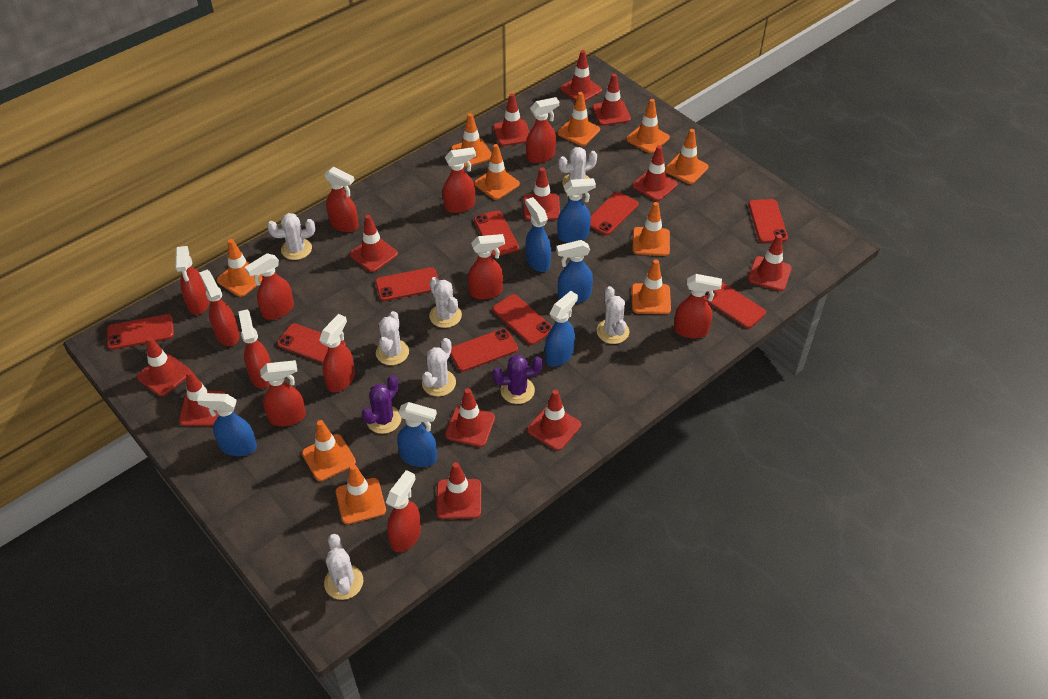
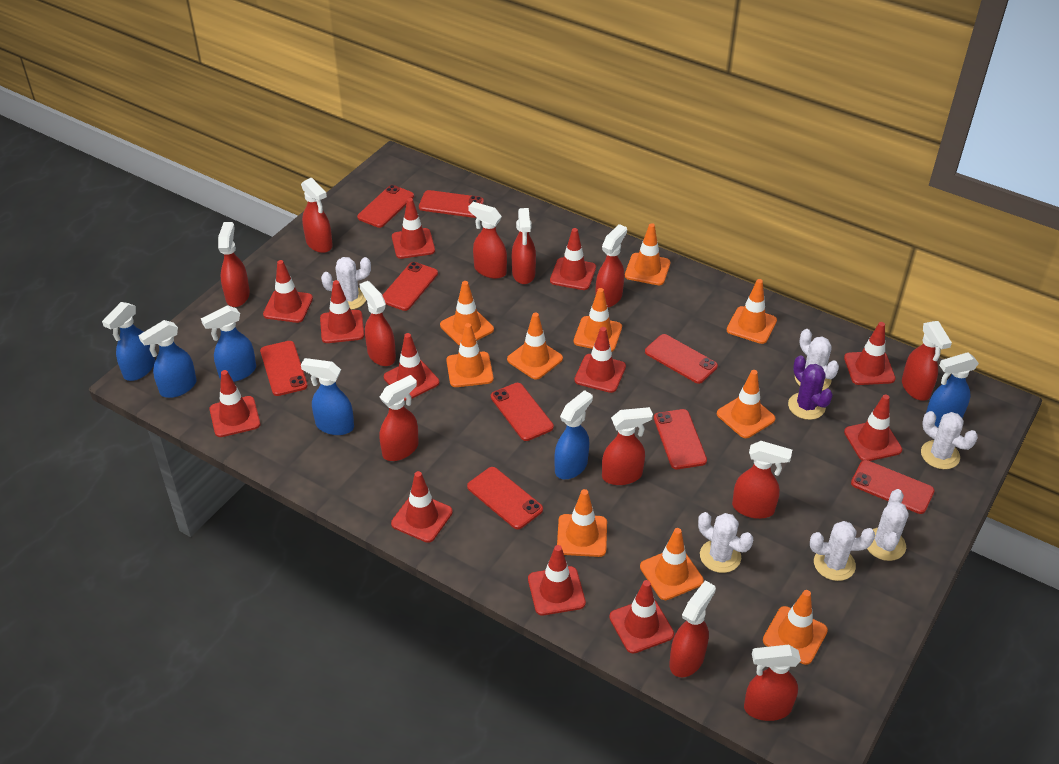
purple cactus: 2 -> 1
white cactus: 7 -> 6

